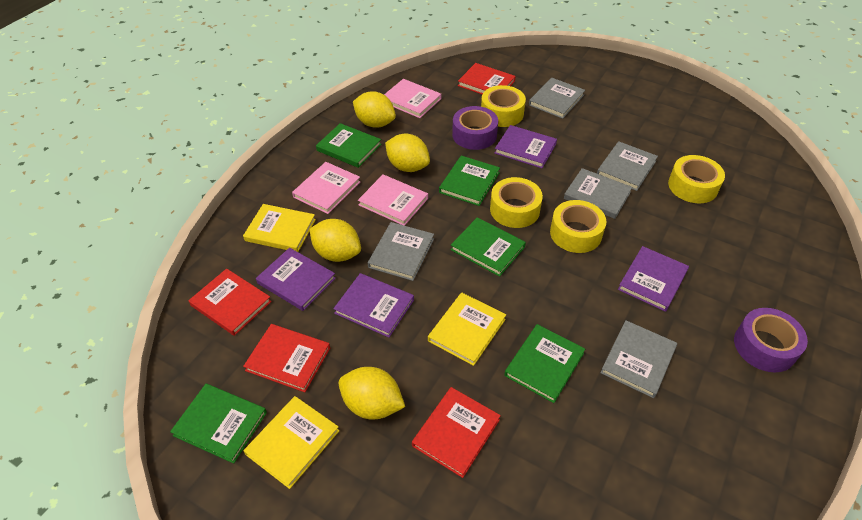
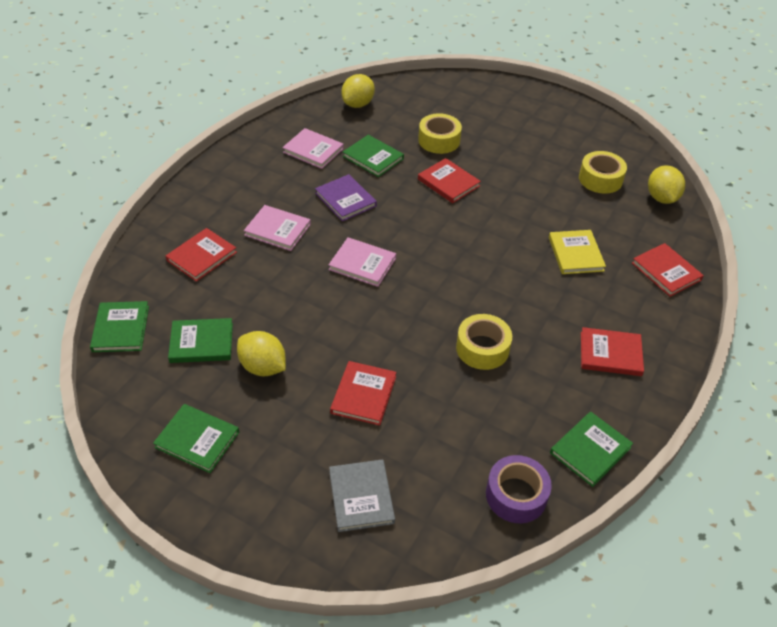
grey book: 5 -> 1
purple book: 4 -> 1
purple tape: 2 -> 1
red book: 4 -> 5
yellow book: 3 -> 1
yellow lemon: 4 -> 3
yellow tape: 4 -> 3

